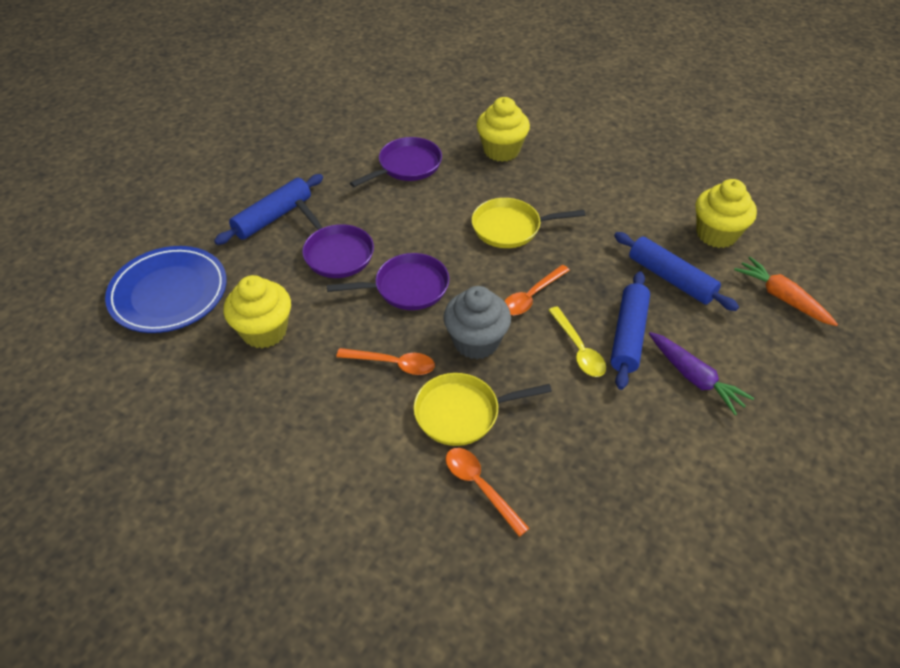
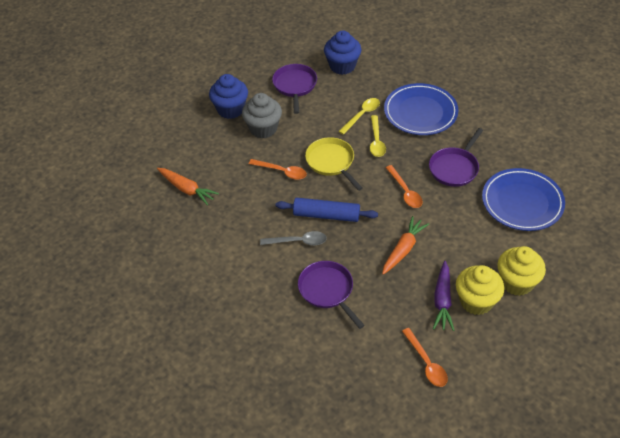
blue cupcake: 0 -> 2
blue plate: 1 -> 2
blue rolling pin: 3 -> 1
grey spoon: 0 -> 1
orange carrot: 1 -> 2
yellow cupcake: 3 -> 2
yellow pan: 2 -> 1
yellow spoon: 1 -> 2

